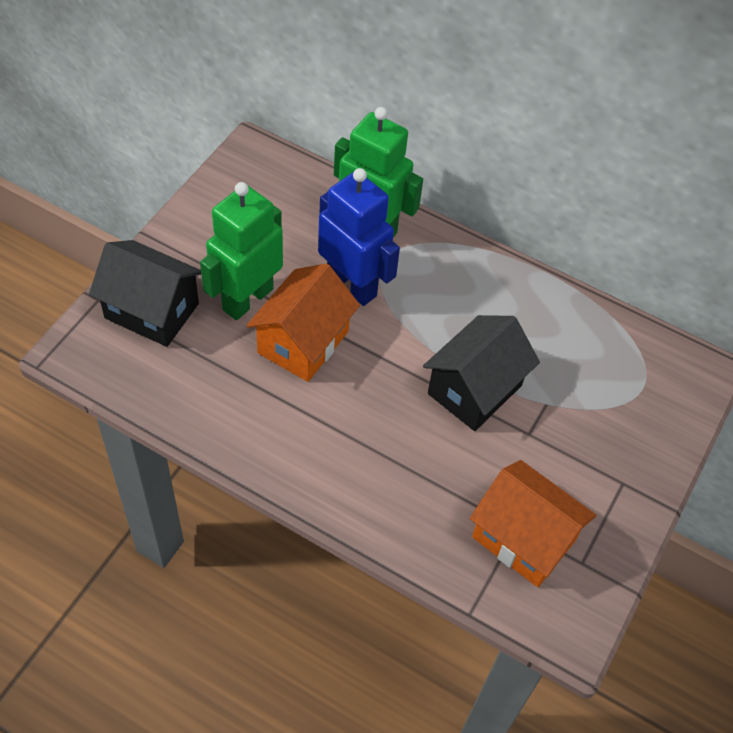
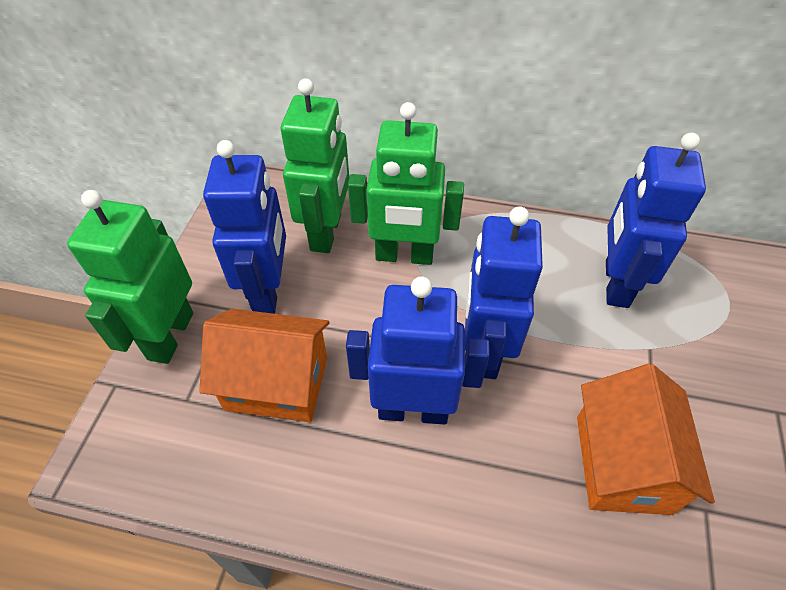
black house: 2 -> 0
blue robot: 1 -> 4
green robot: 2 -> 3

